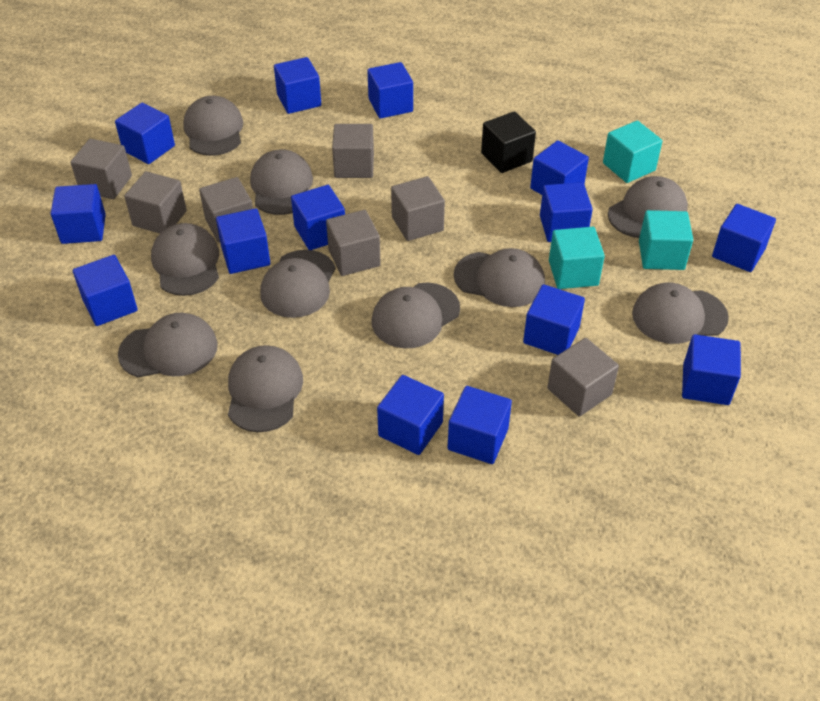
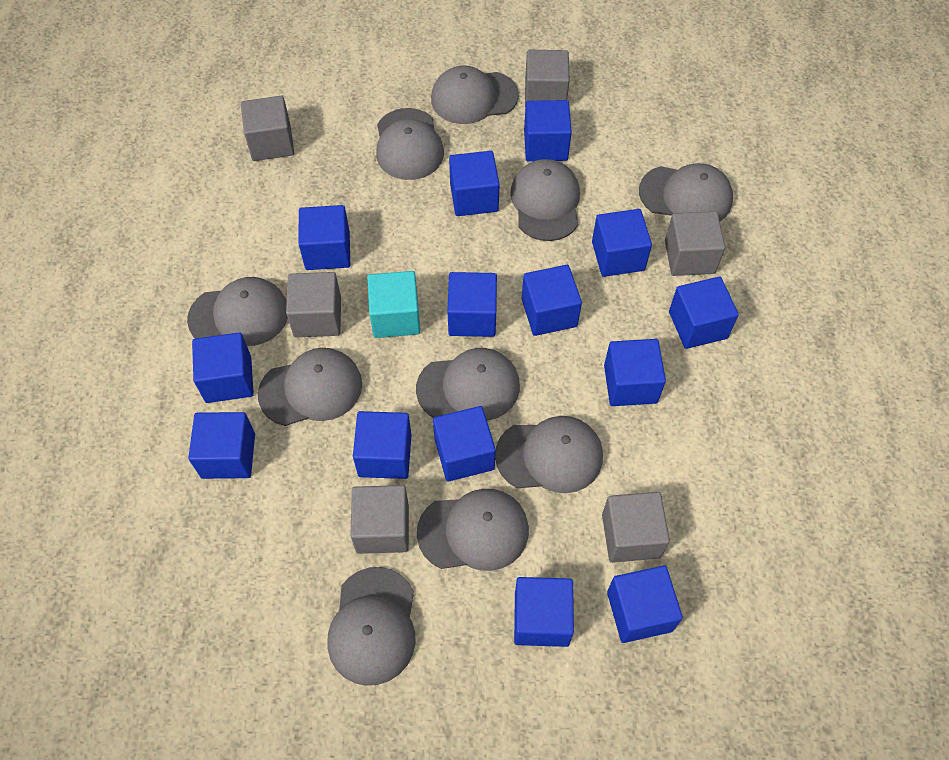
black cube: 1 -> 0
grey cube: 7 -> 6
turquoise cube: 3 -> 1

